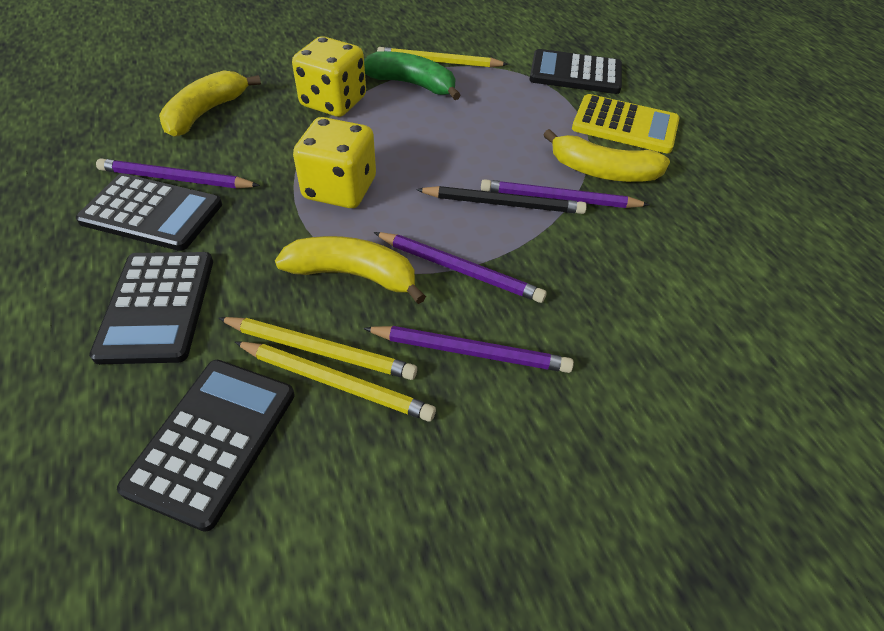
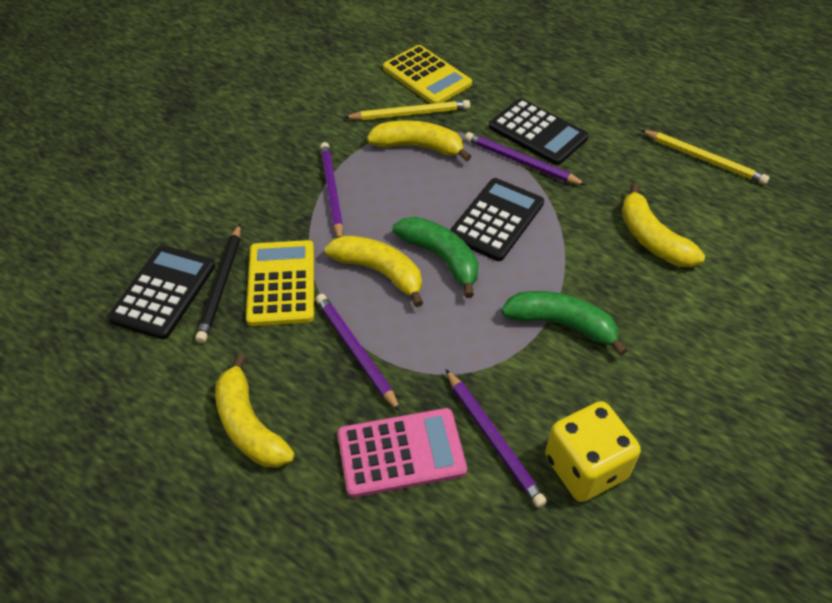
black calculator: 4 -> 3
green banana: 1 -> 2
pink calculator: 0 -> 1
yellow banana: 3 -> 4
yellow calculator: 1 -> 2
yellow dice: 2 -> 1
yellow pencil: 3 -> 2

